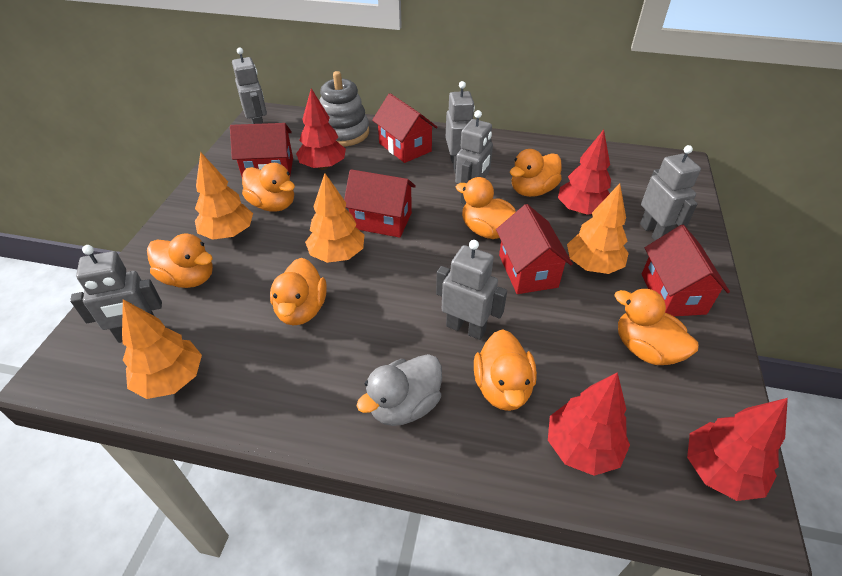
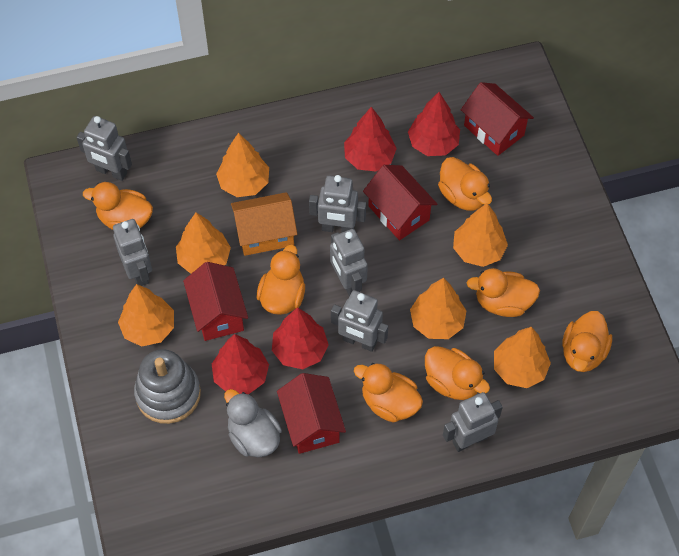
orange house: 0 -> 1
orange tree: 4 -> 6
red house: 5 -> 4

